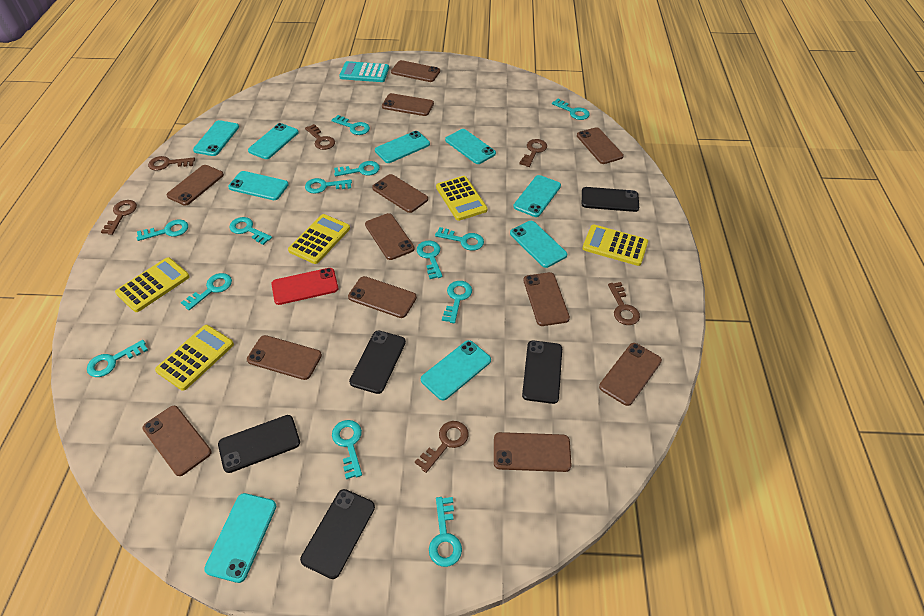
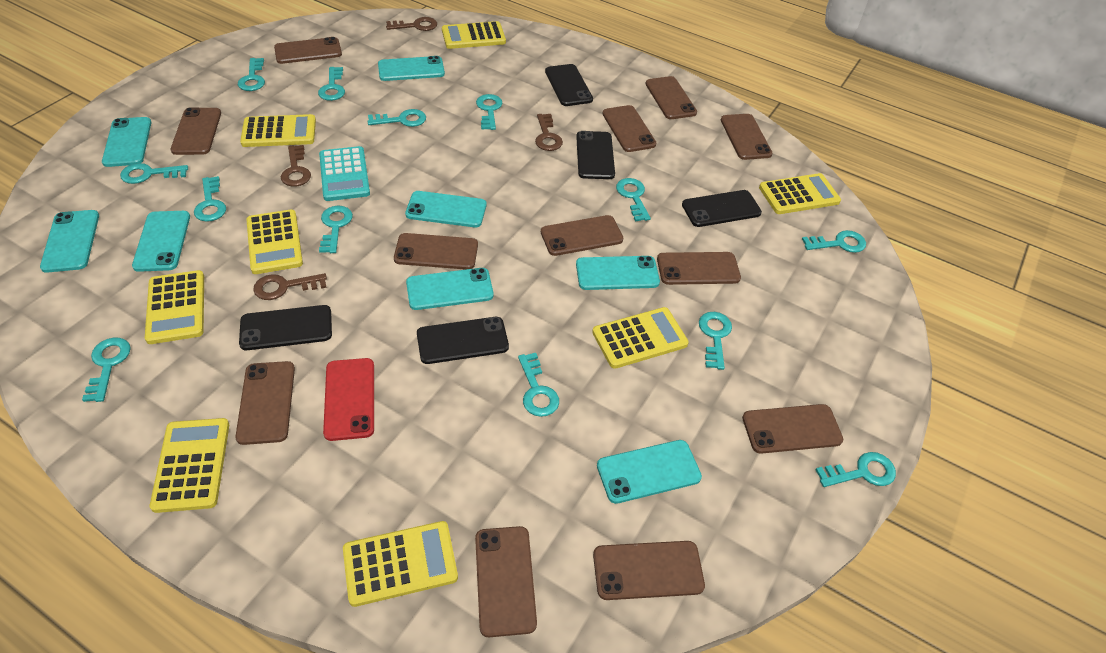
brown key: 6 -> 4
turquoise phone: 9 -> 8
yellow calculator: 5 -> 8

